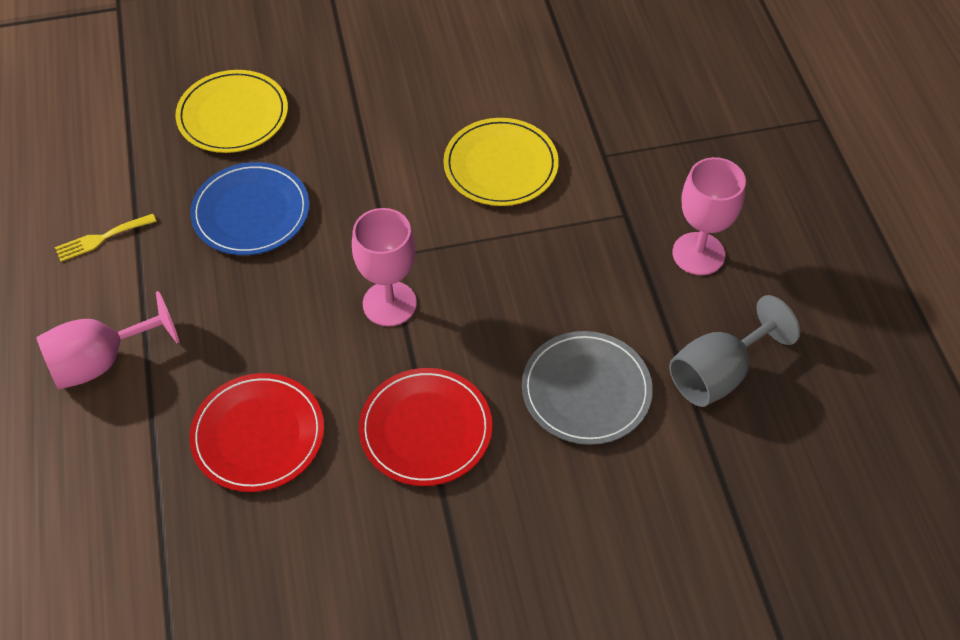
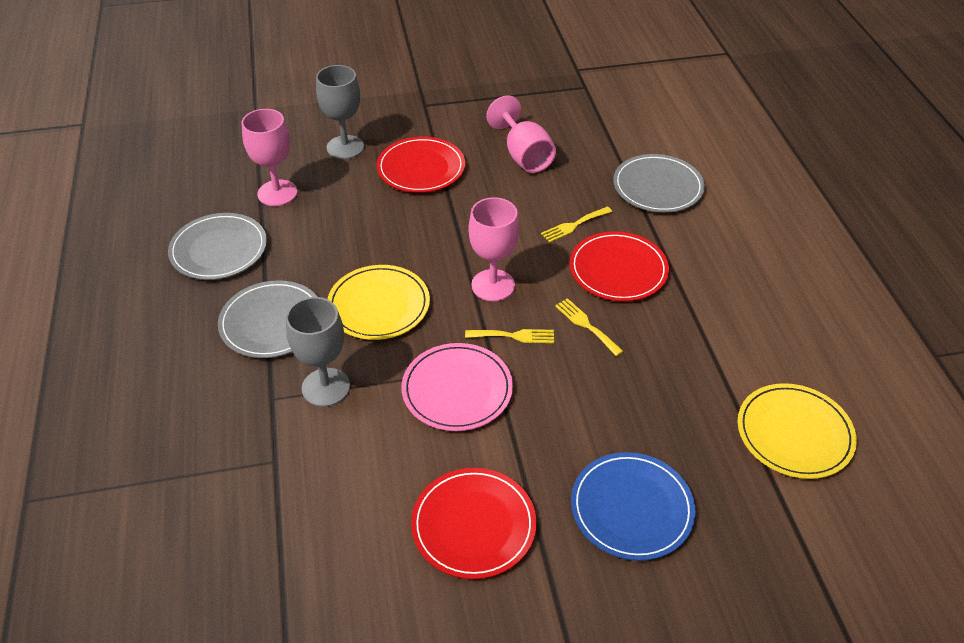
grey goblet: 1 -> 2
grey plate: 1 -> 3
pink plate: 0 -> 1
red plate: 2 -> 3
yellow fork: 1 -> 3

